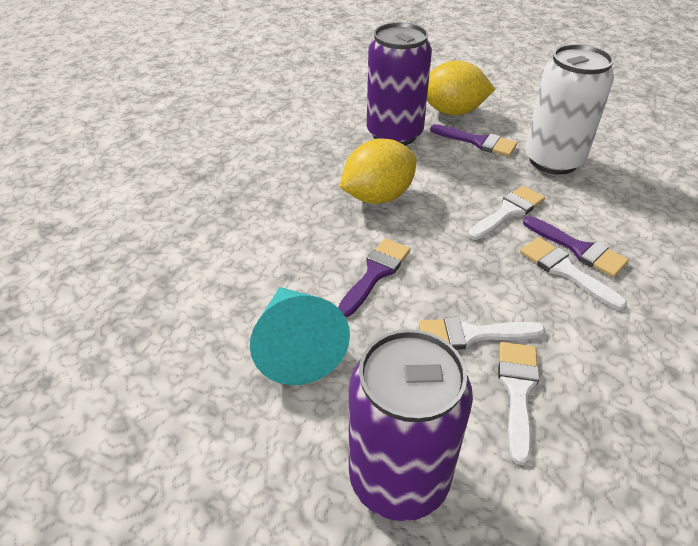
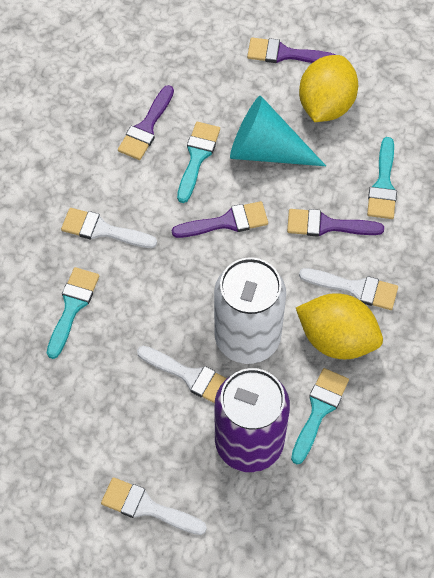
purple brush: 3 -> 4
purple can: 2 -> 1
turquoise brush: 0 -> 4

